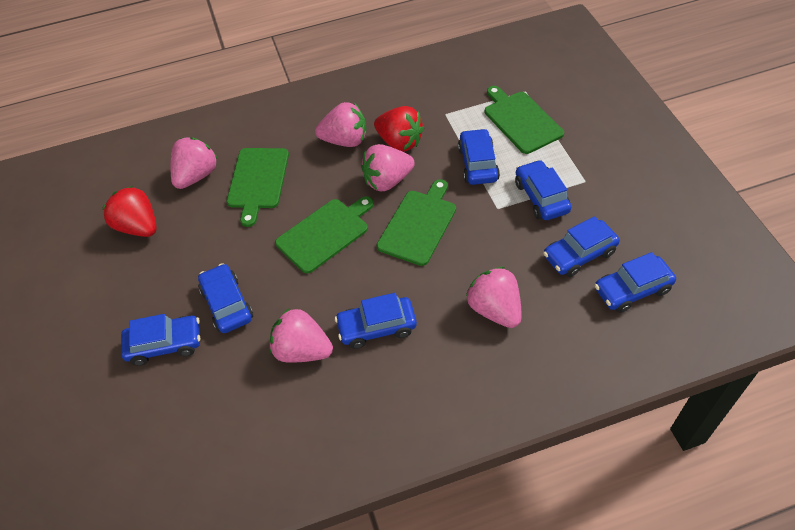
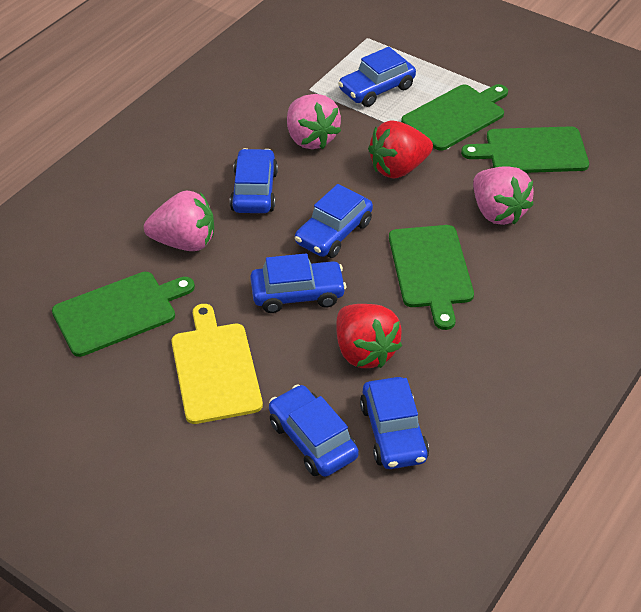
blue car: 7 -> 6
pink strawberry: 5 -> 3
yellow cutting board: 0 -> 1

